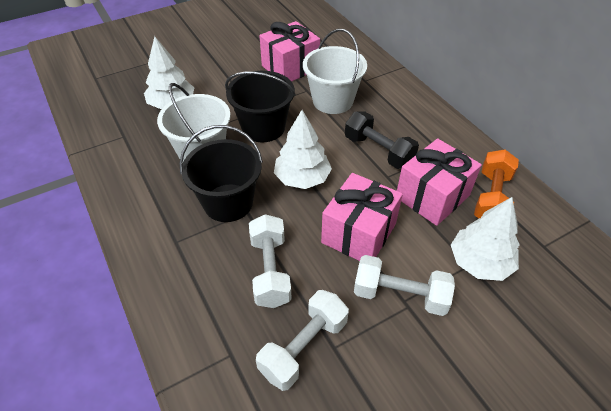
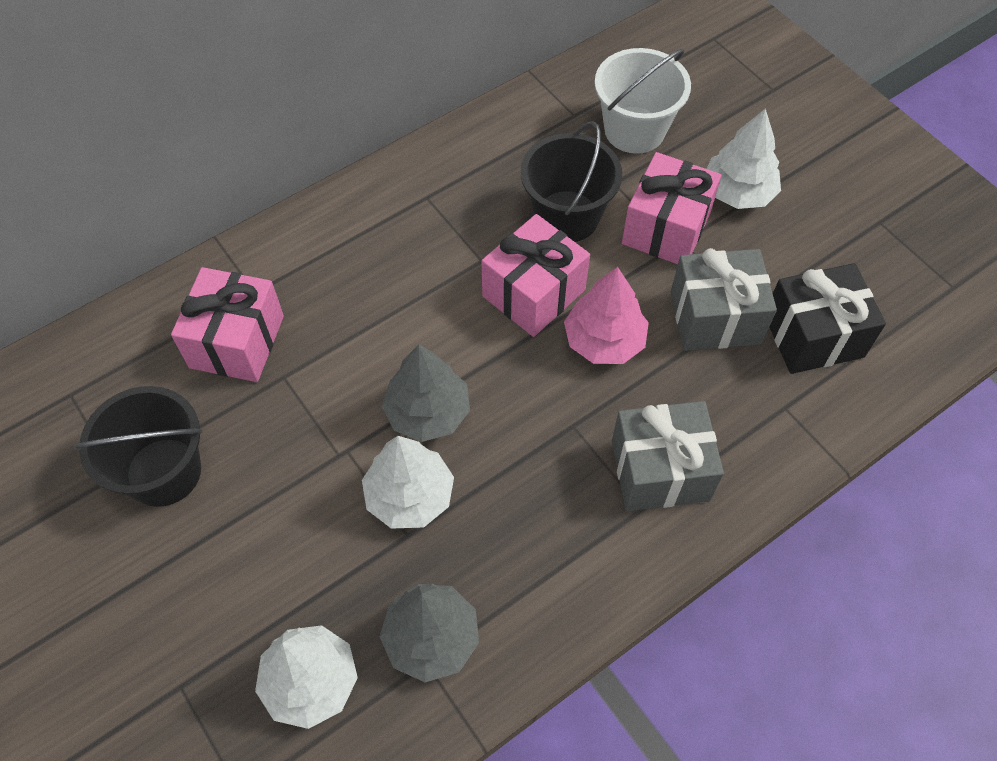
black dumbbell: 1 -> 0
black gift: 0 -> 1
grey gift: 0 -> 2
grey tree: 0 -> 2
orange dumbbell: 1 -> 0
pink tree: 0 -> 1
white bucket: 2 -> 1
white dumbbell: 3 -> 0

